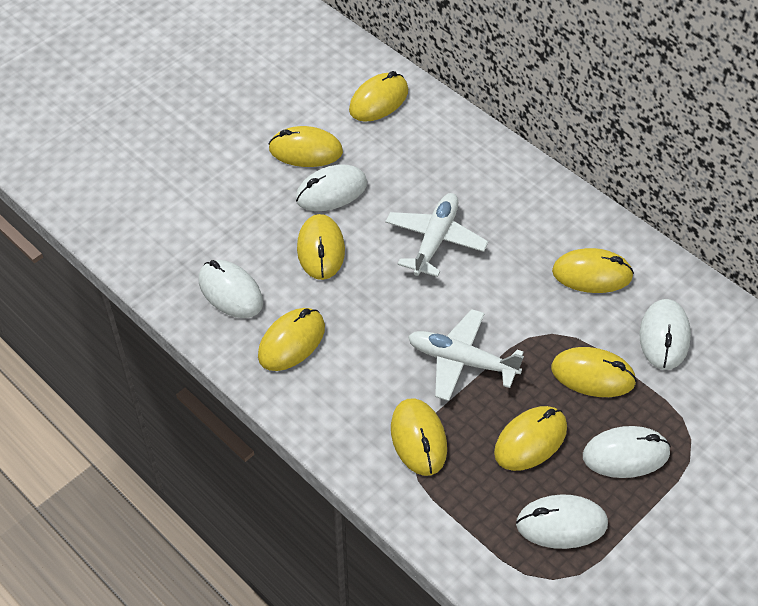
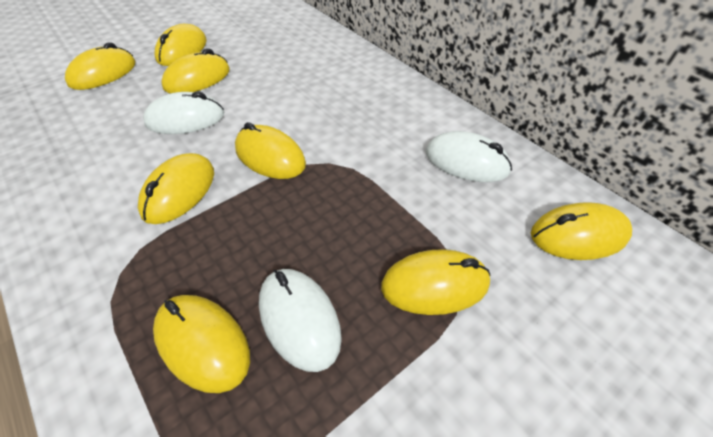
white mouse: 5 -> 3
white plane: 2 -> 0

